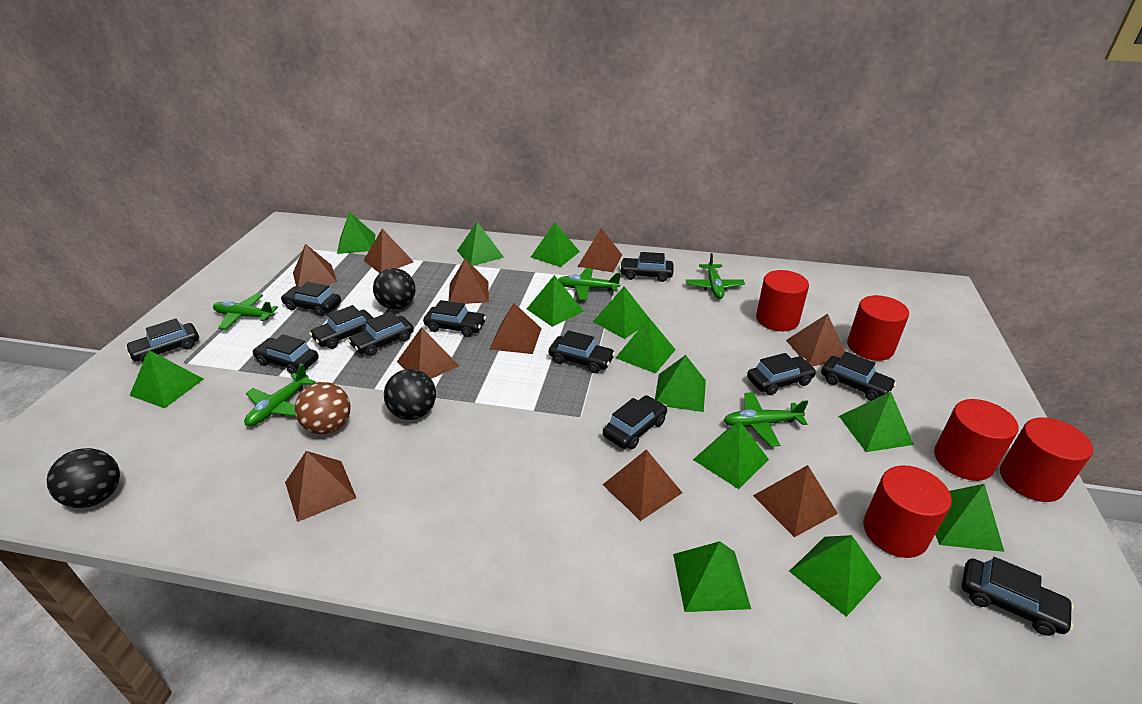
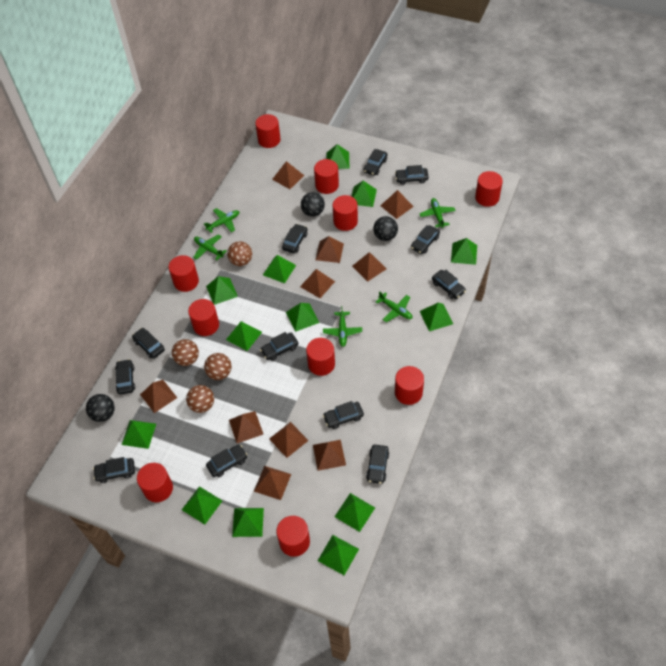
brown ball: 1 -> 4
red cylinder: 5 -> 10

